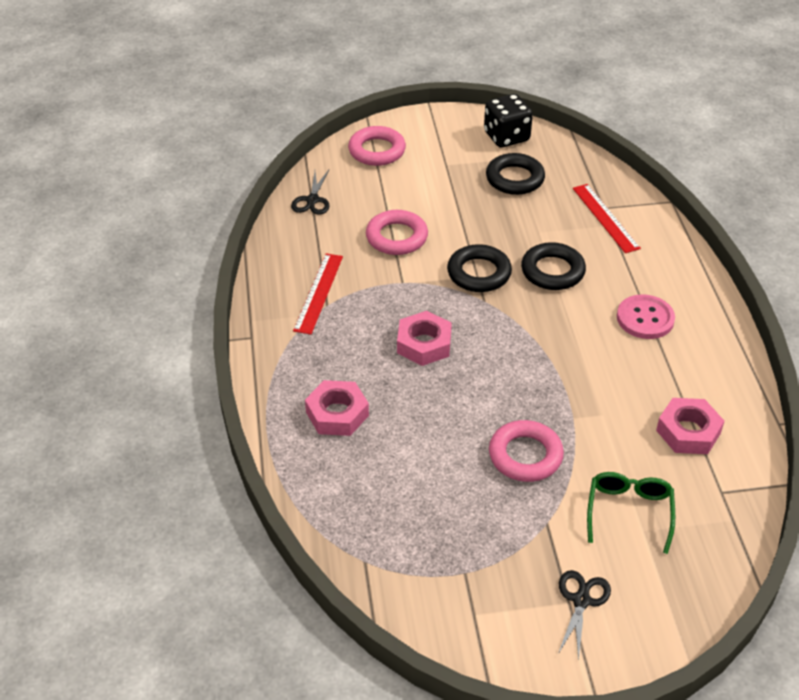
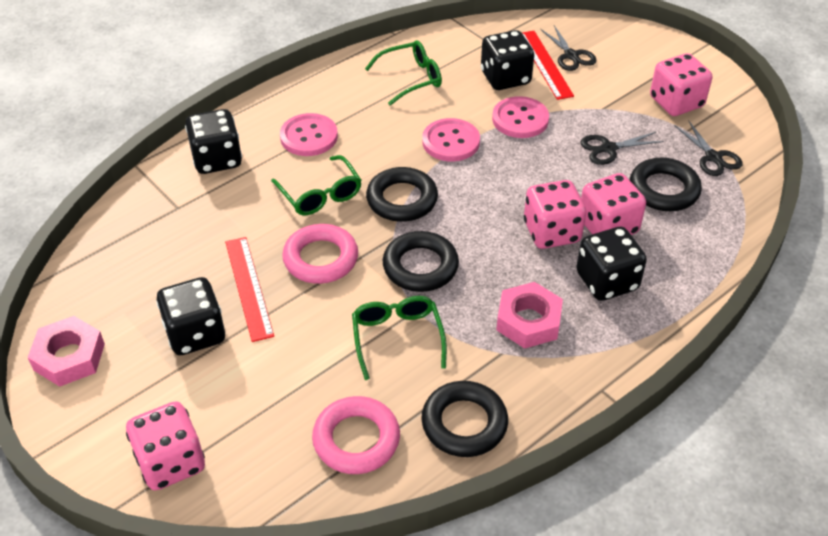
black dice: 1 -> 4
black ring: 3 -> 4
black scissors: 2 -> 3
green glasses: 1 -> 3
pink button: 1 -> 3
pink dice: 0 -> 4
pink nut: 3 -> 2
pink ring: 3 -> 2

